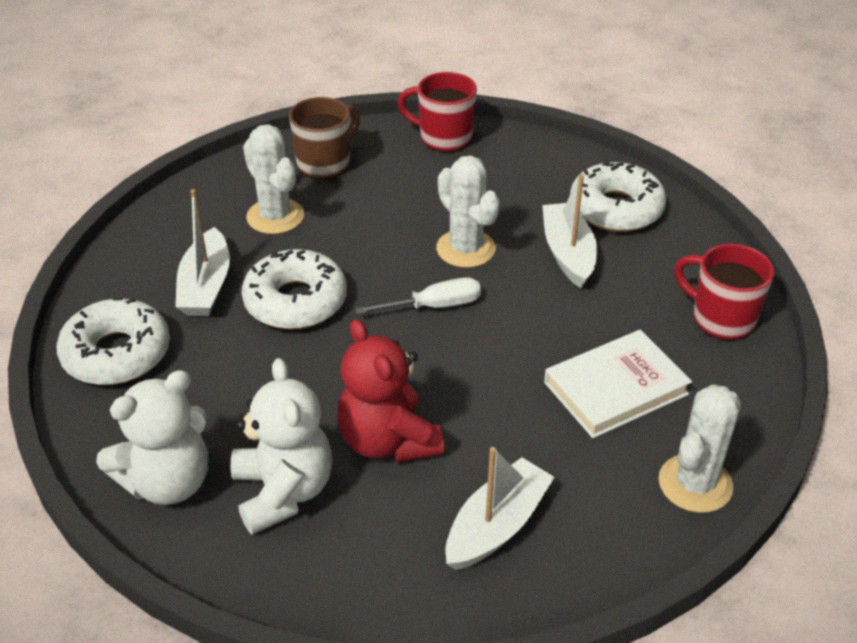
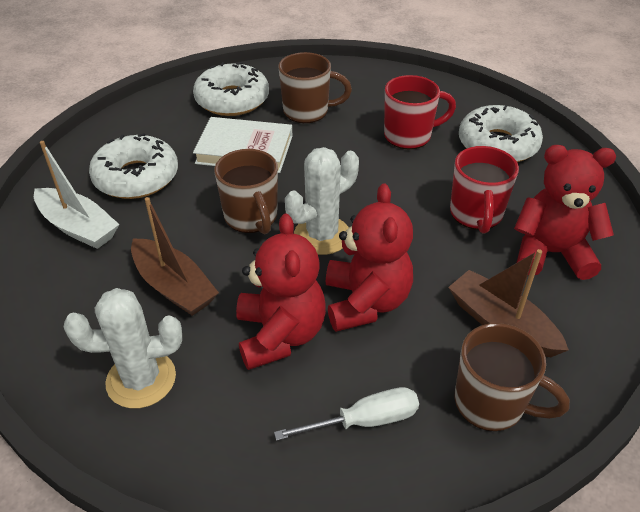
brown boat: 0 -> 2
brown mug: 1 -> 3
red teddy bear: 1 -> 3
white boat: 3 -> 1
white cactus: 3 -> 2
white teddy bear: 2 -> 0

